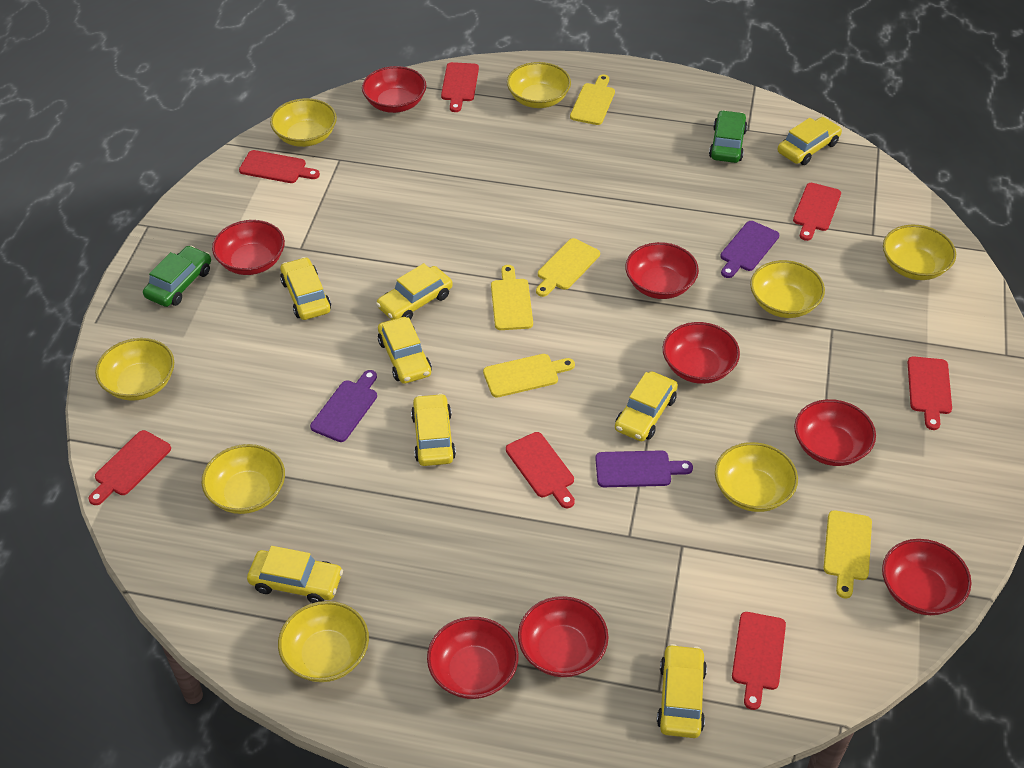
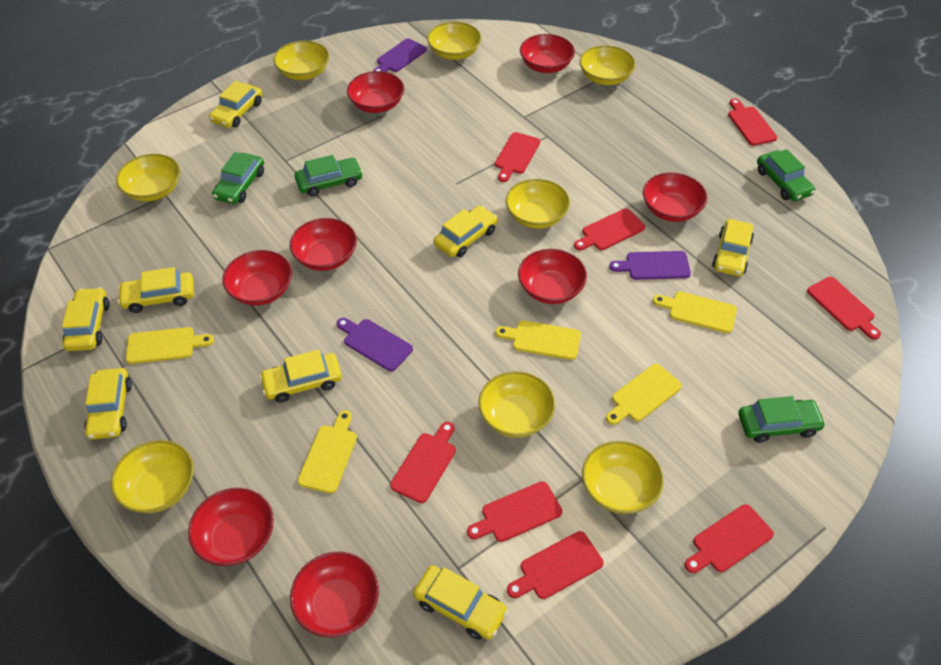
green car: 2 -> 4
red cutting board: 7 -> 8

